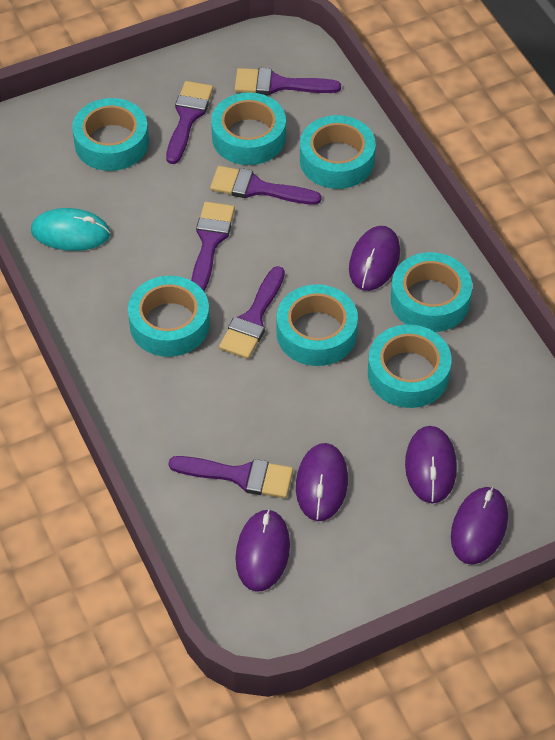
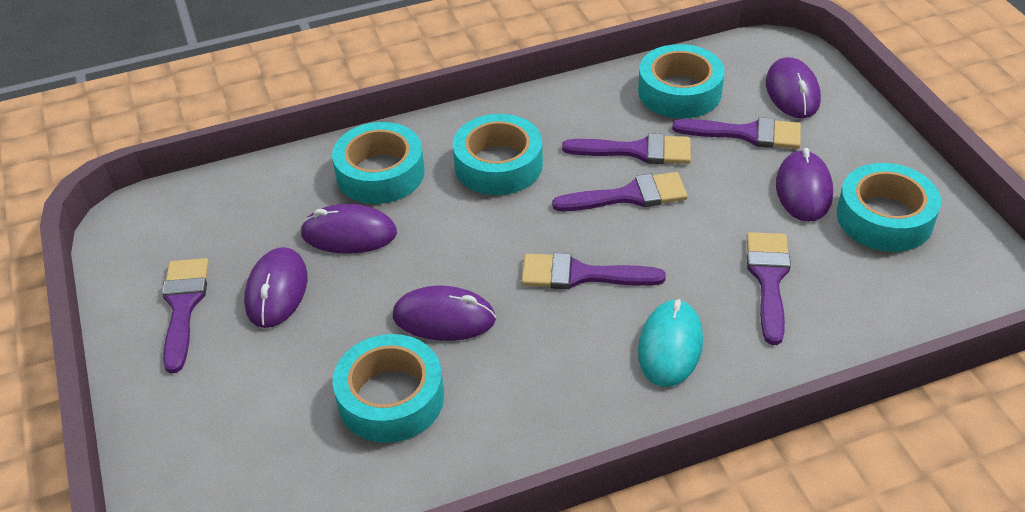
turquoise tape: 7 -> 5

